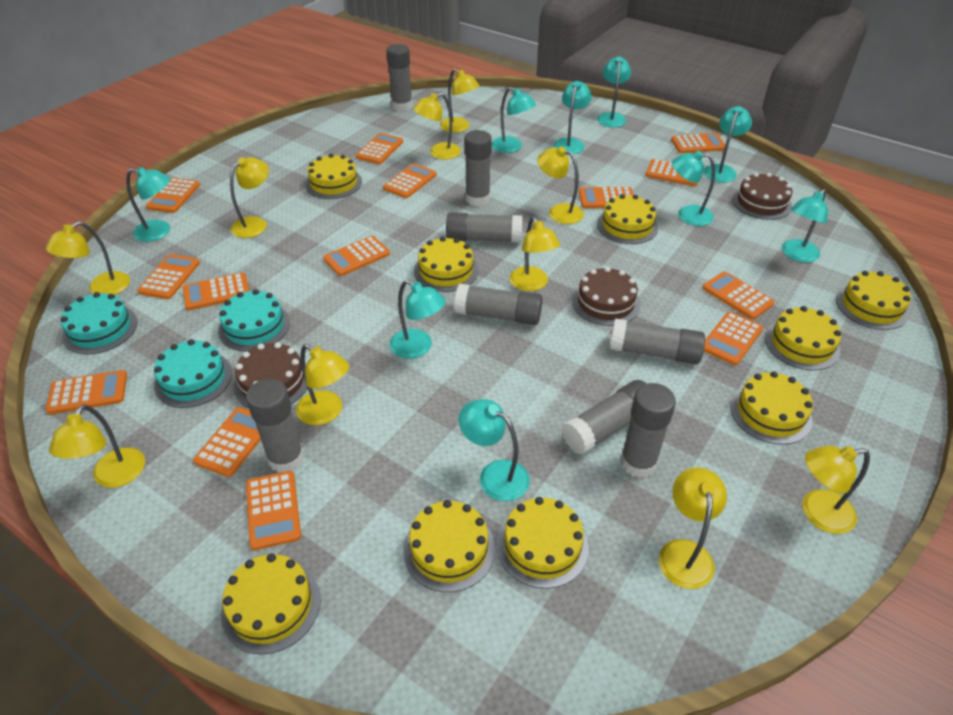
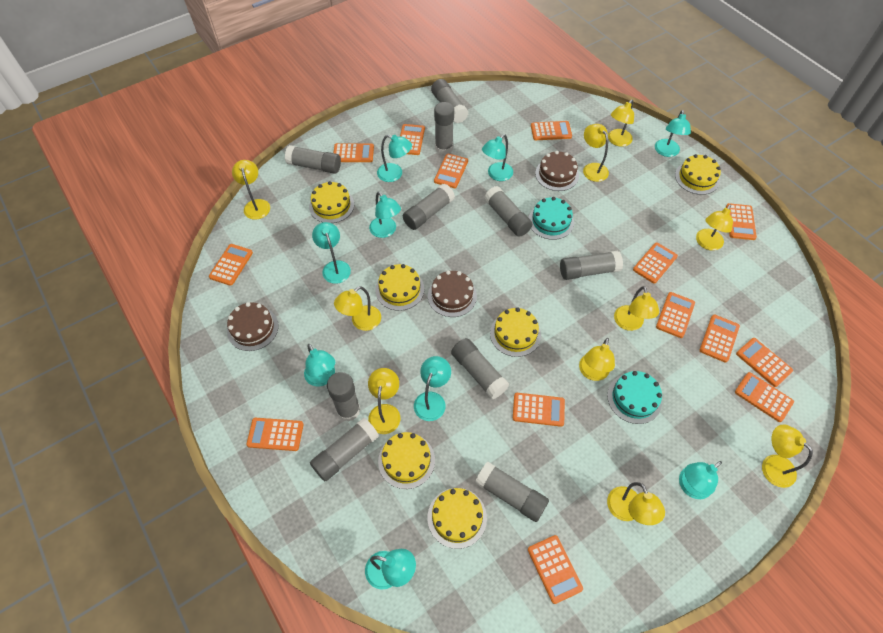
grey glue stick: 8 -> 10
turquoise cake: 3 -> 2
yellow cake: 9 -> 6

